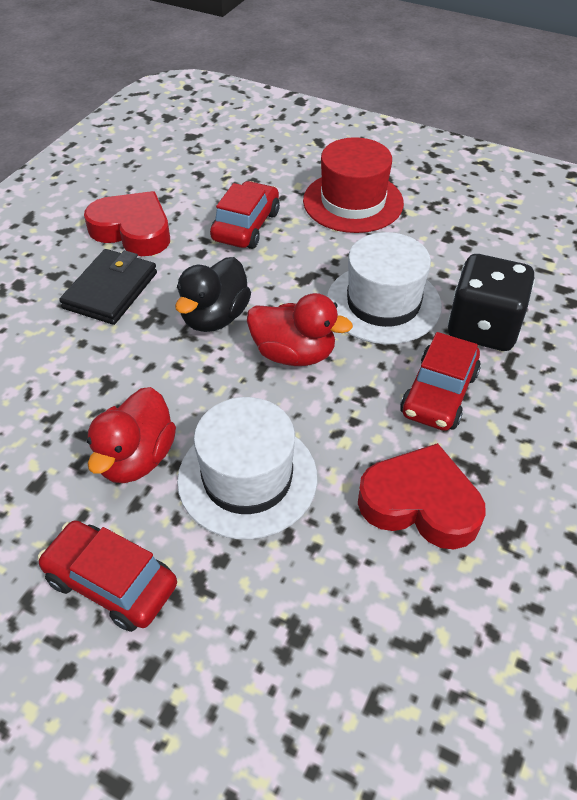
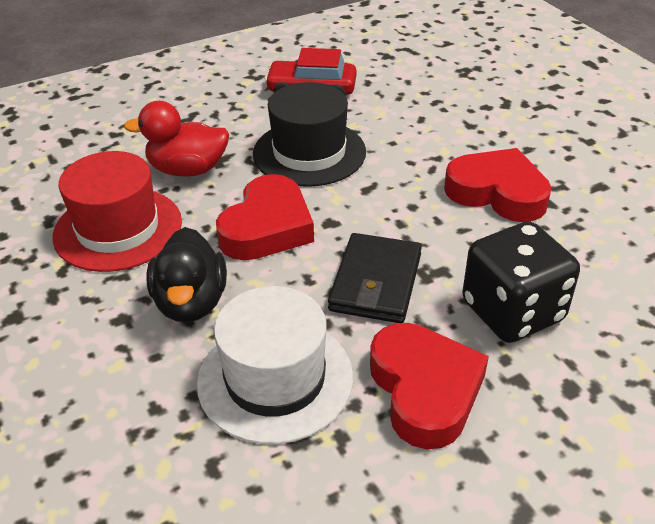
black hat: 0 -> 1
red car: 3 -> 1
red duck: 2 -> 1
red heart: 2 -> 3
white hat: 2 -> 1

